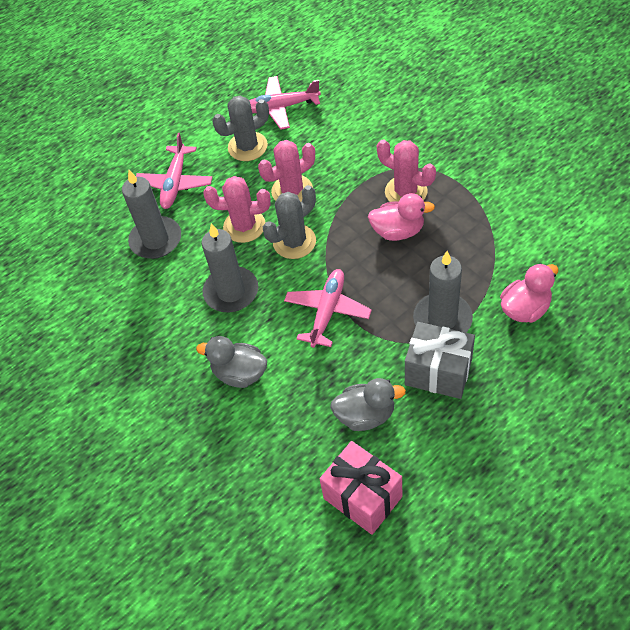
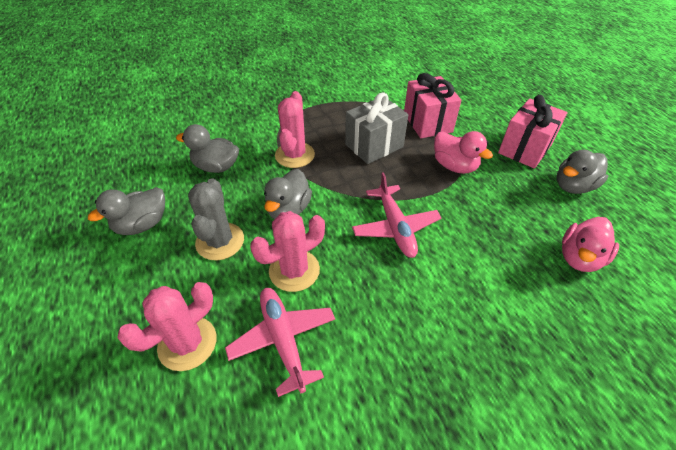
grey cactus: 2 -> 1
grey candle: 3 -> 0
grey duck: 2 -> 4
pink gift: 1 -> 2
pink plane: 3 -> 2

